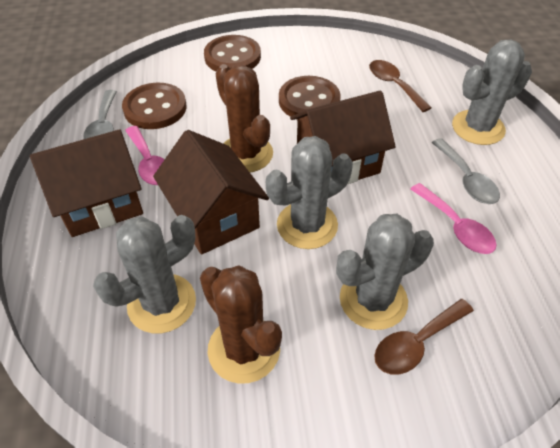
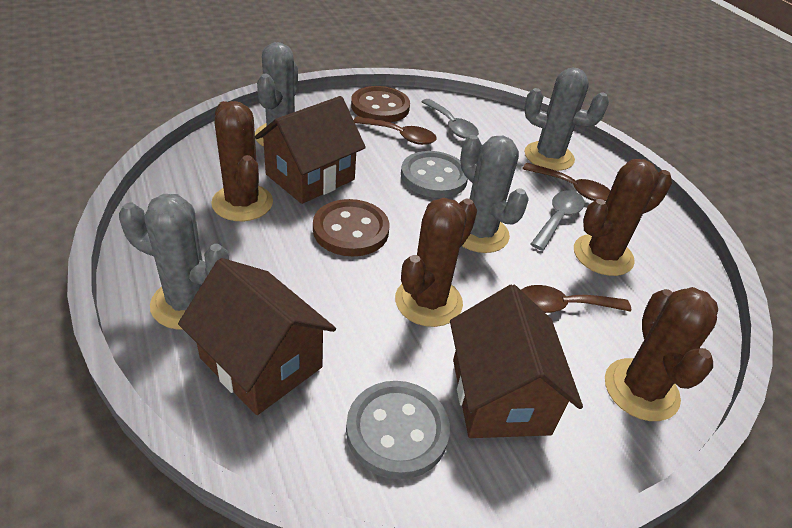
brown button: 3 -> 2
brown cactus: 2 -> 4
brown spoon: 2 -> 3
grey button: 0 -> 2
pink spoon: 2 -> 0

